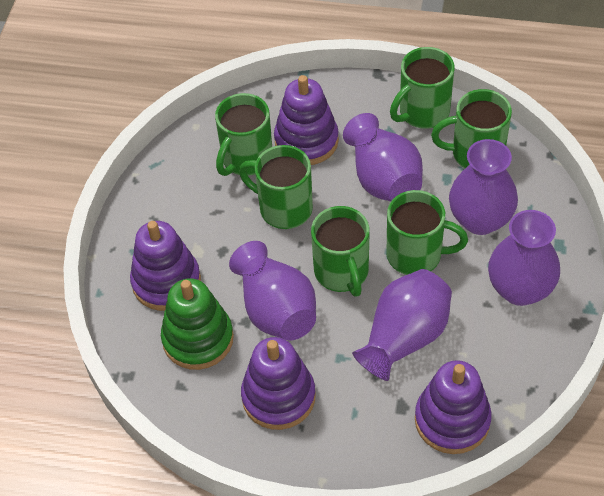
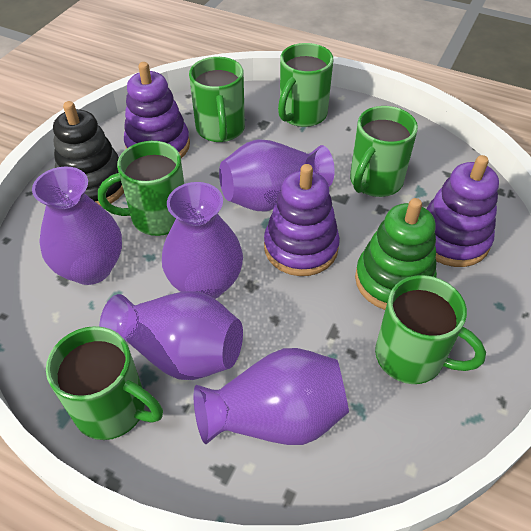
black stacking toy: 0 -> 1
purple stacking toy: 4 -> 3

